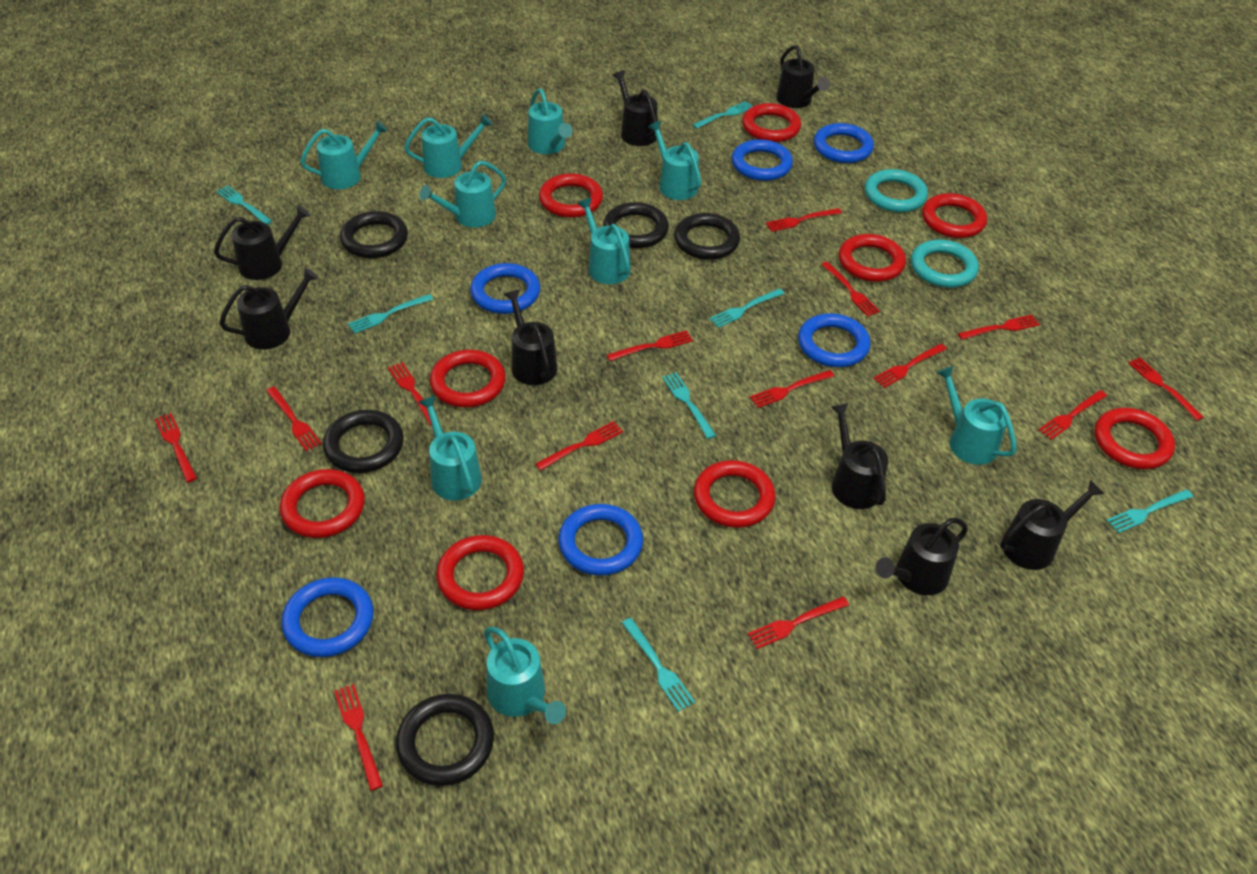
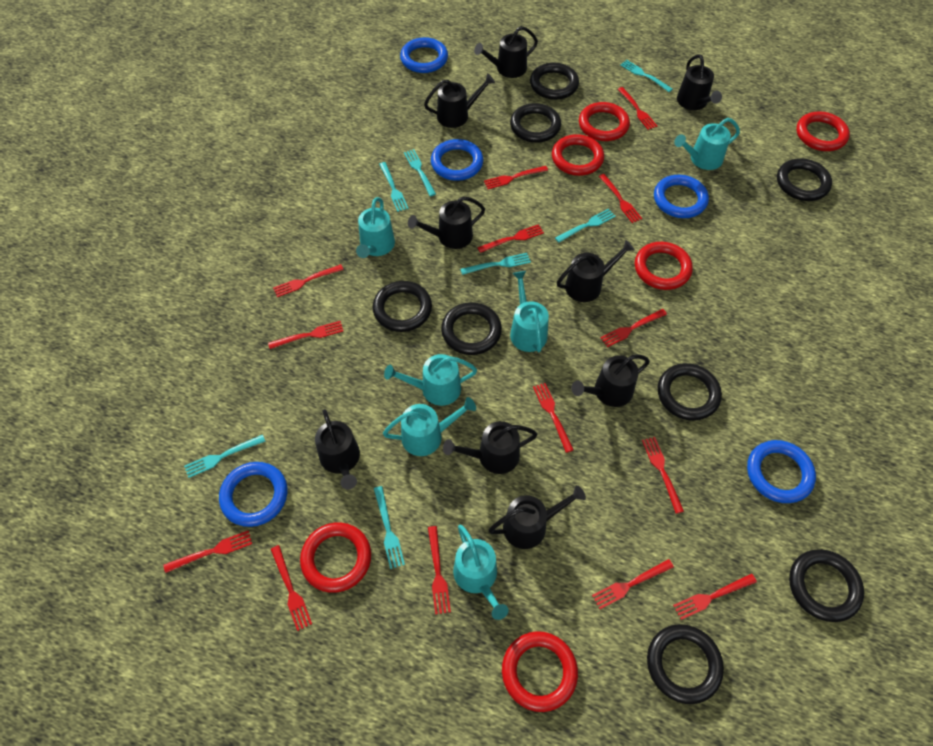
black ring: 5 -> 8
black watering can: 8 -> 9
blue ring: 6 -> 5
red ring: 9 -> 6
turquoise ring: 2 -> 0
turquoise watering can: 9 -> 6

